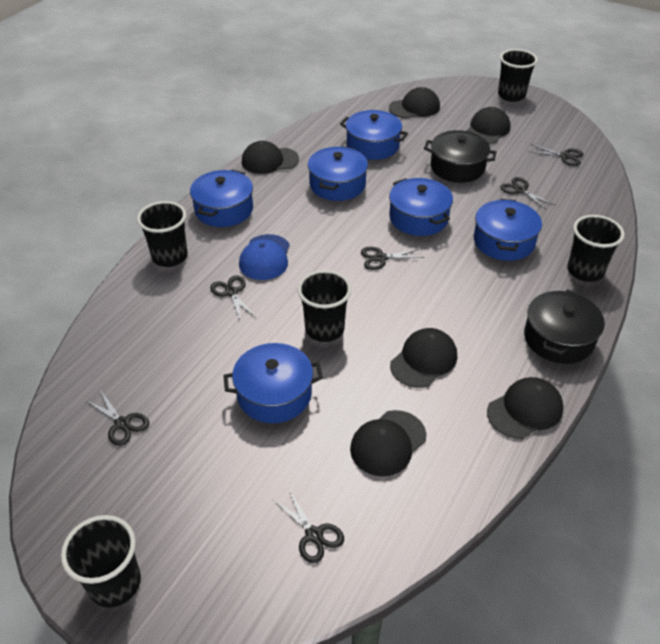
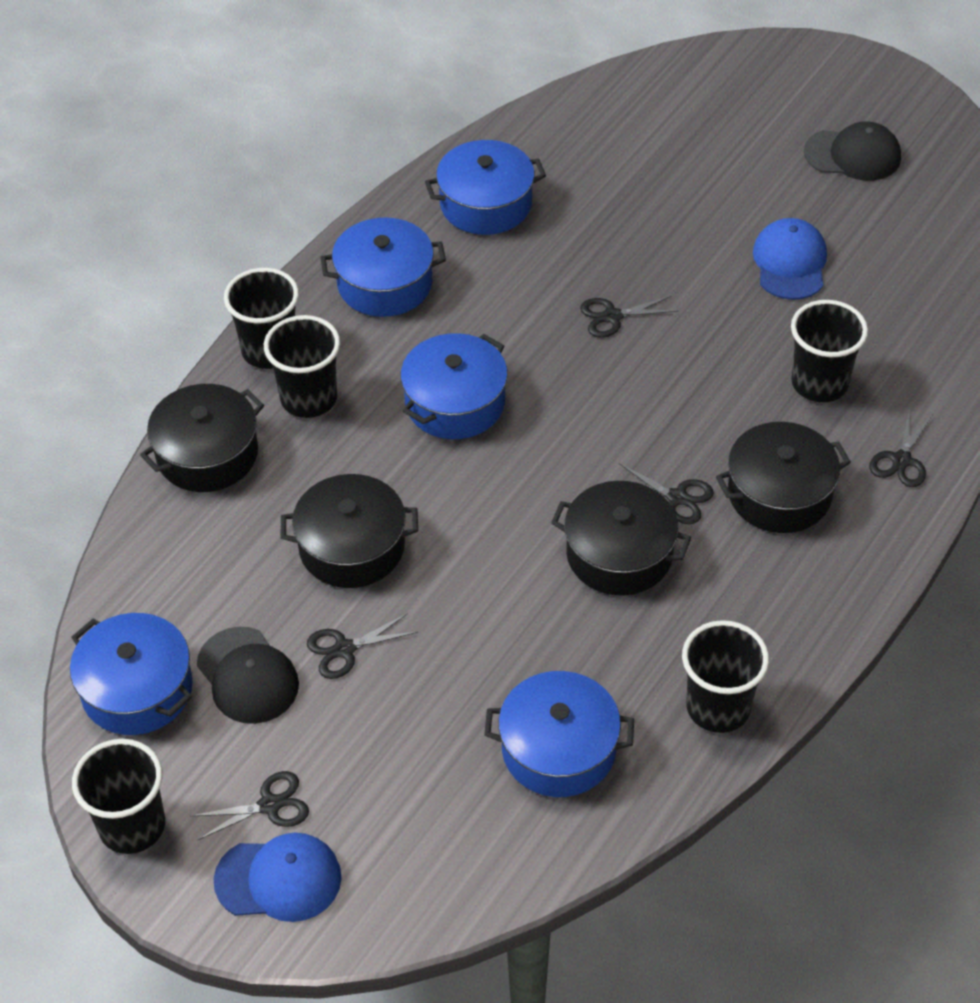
black cap: 6 -> 2
black pot: 2 -> 4
black scissors: 6 -> 5
blue cap: 1 -> 2
blue pot: 6 -> 5

